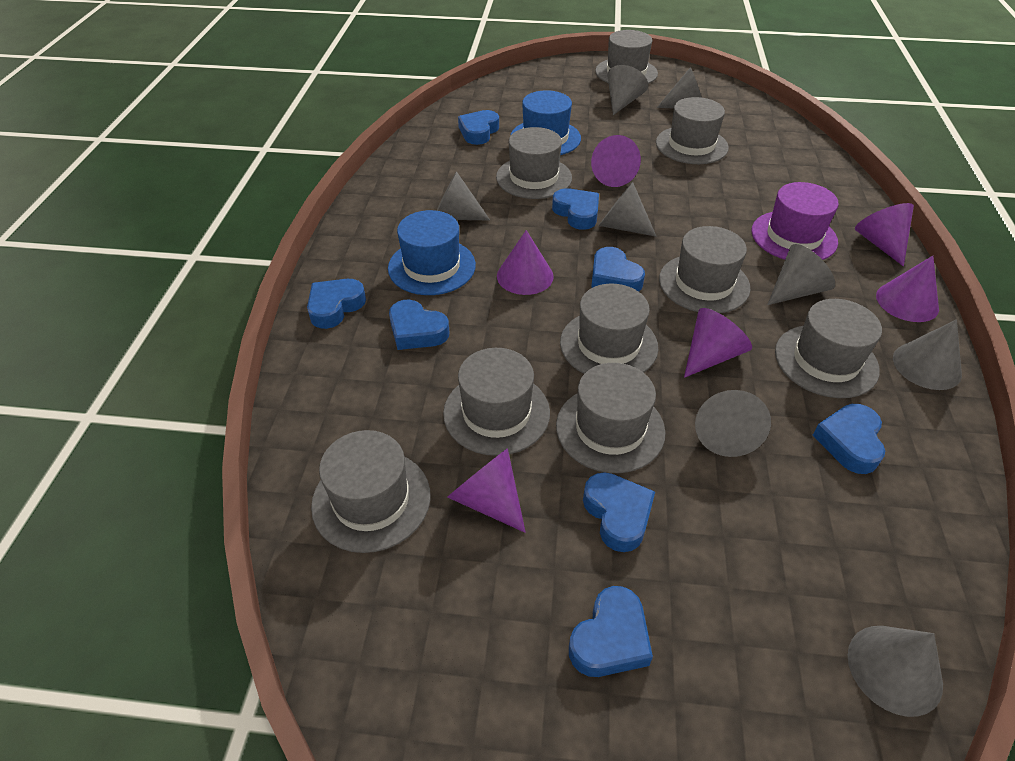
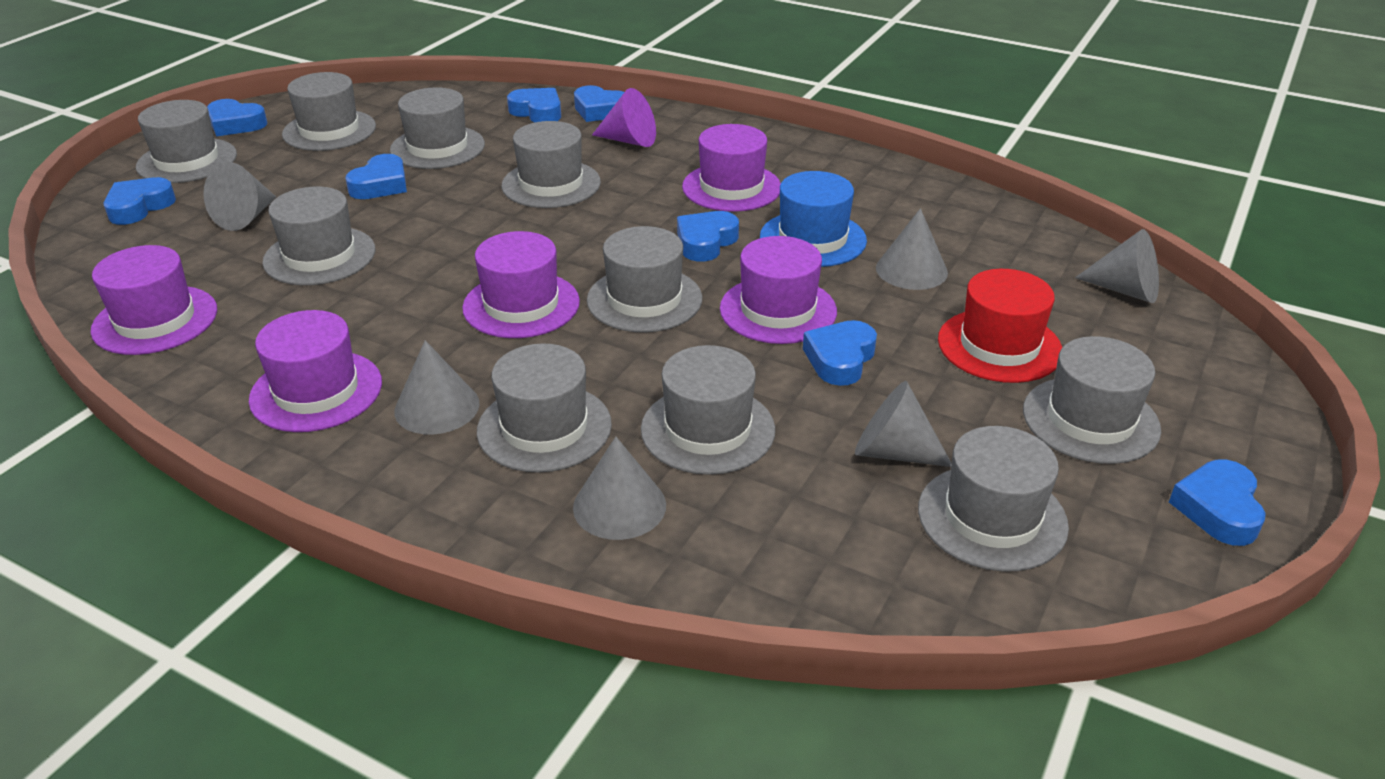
blue hat: 2 -> 1
grey cone: 8 -> 6
grey hat: 9 -> 10
purple cone: 6 -> 1
purple hat: 1 -> 5
red hat: 0 -> 1

